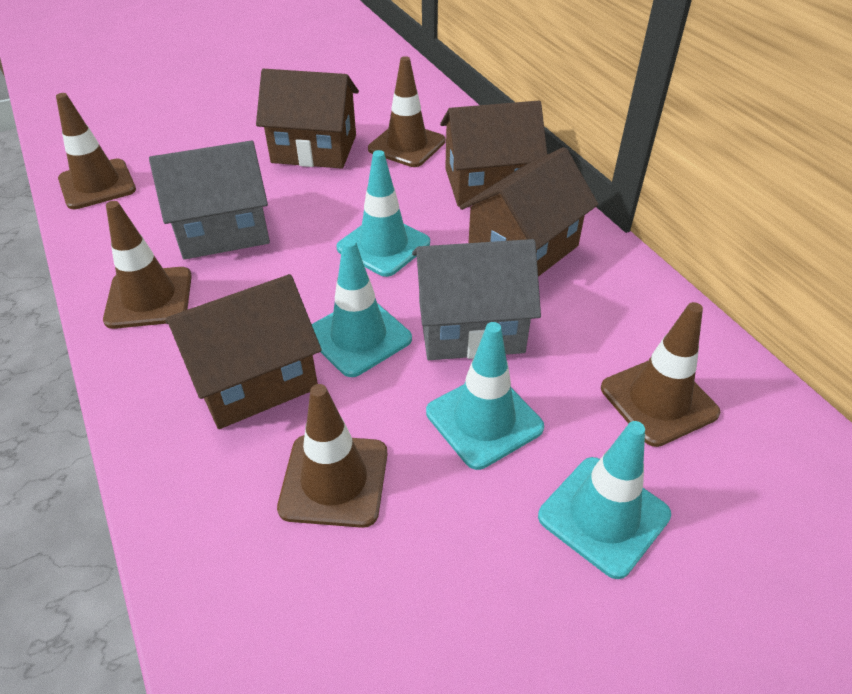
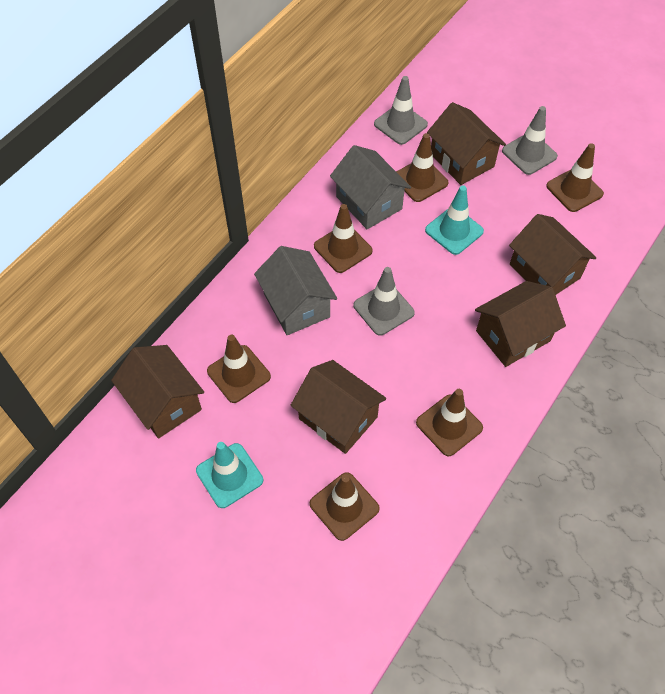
brown house: 4 -> 5
brown traffic cone: 5 -> 6
grey traffic cone: 0 -> 3
turquoise traffic cone: 4 -> 2

